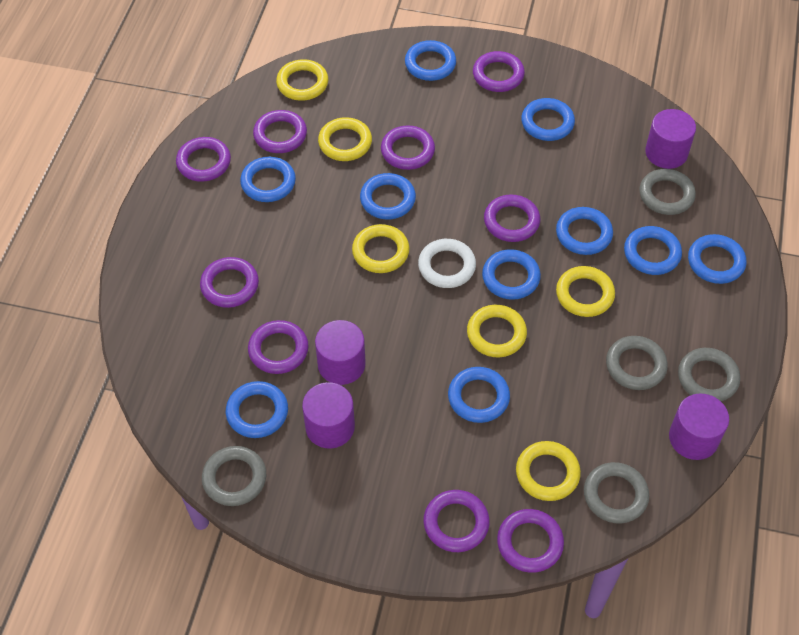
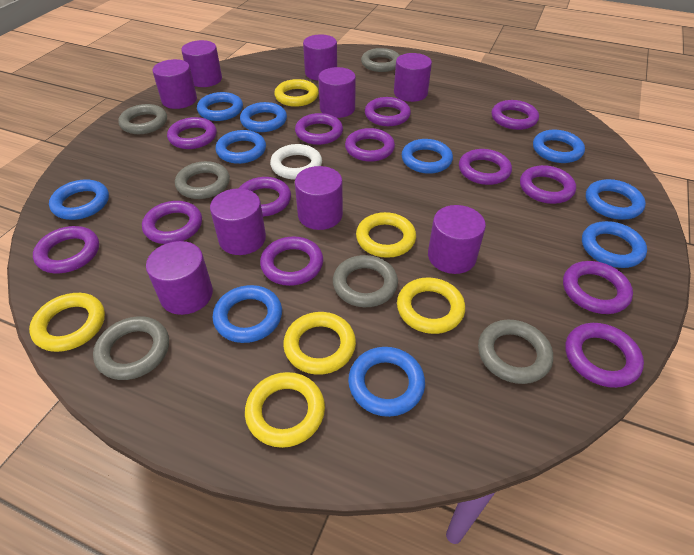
grey ring: 5 -> 6
purple cylinder: 4 -> 9
purple ring: 9 -> 13

